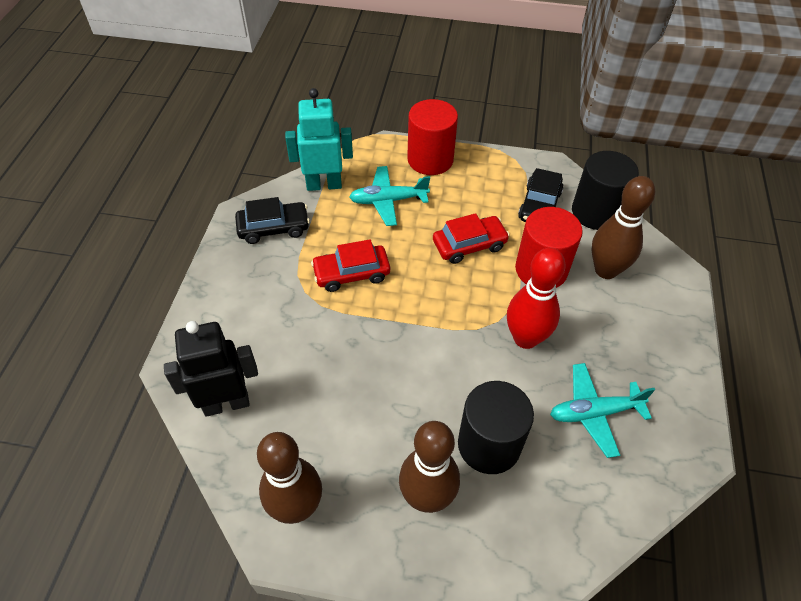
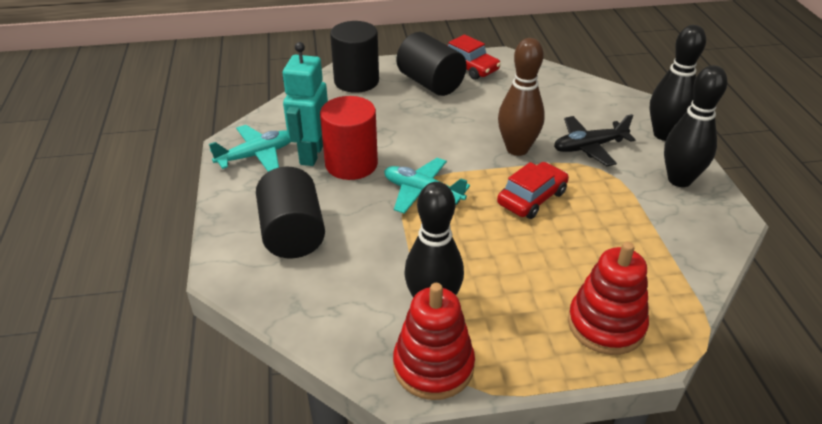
black bowling pin: 0 -> 3
black car: 2 -> 0
black cylinder: 2 -> 3
black plane: 0 -> 1
black robot: 1 -> 0
brown bowling pin: 3 -> 1
red bowling pin: 1 -> 0
red cylinder: 2 -> 1
red stacking toy: 0 -> 2

